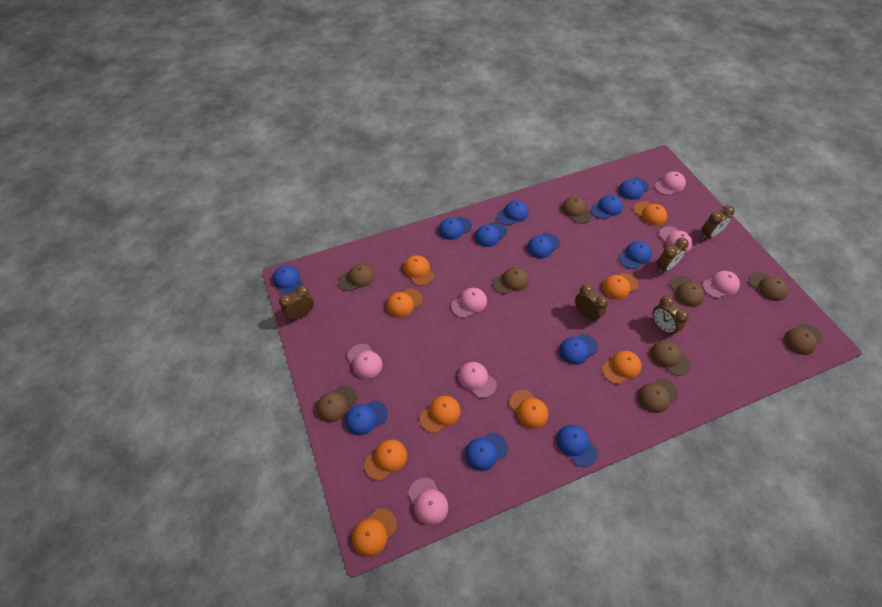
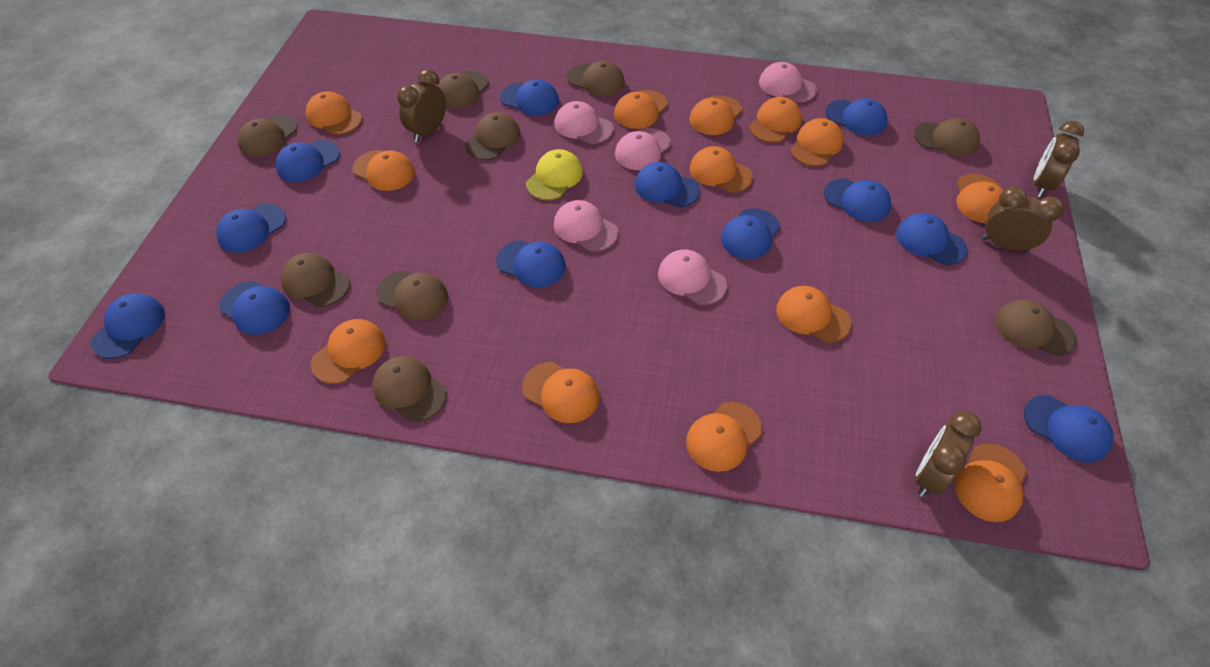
brown clock: 5 -> 4
orange cap: 9 -> 13
pink cap: 7 -> 5
yellow cap: 0 -> 1

